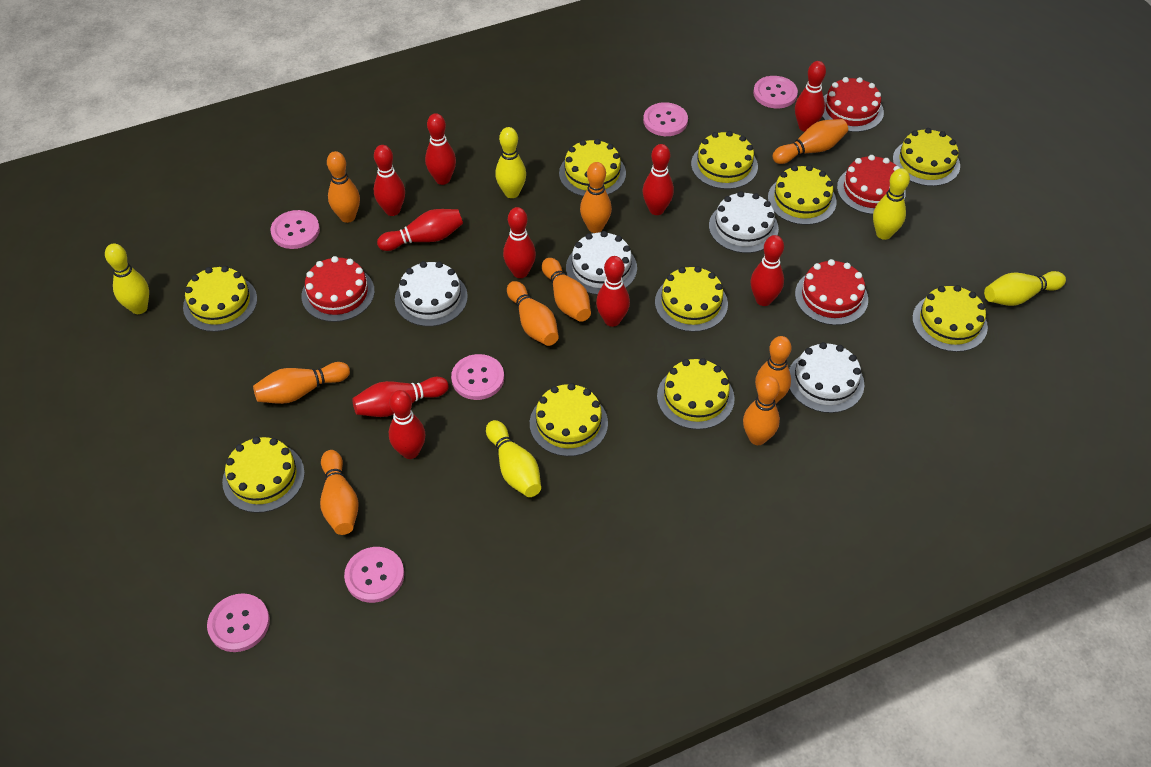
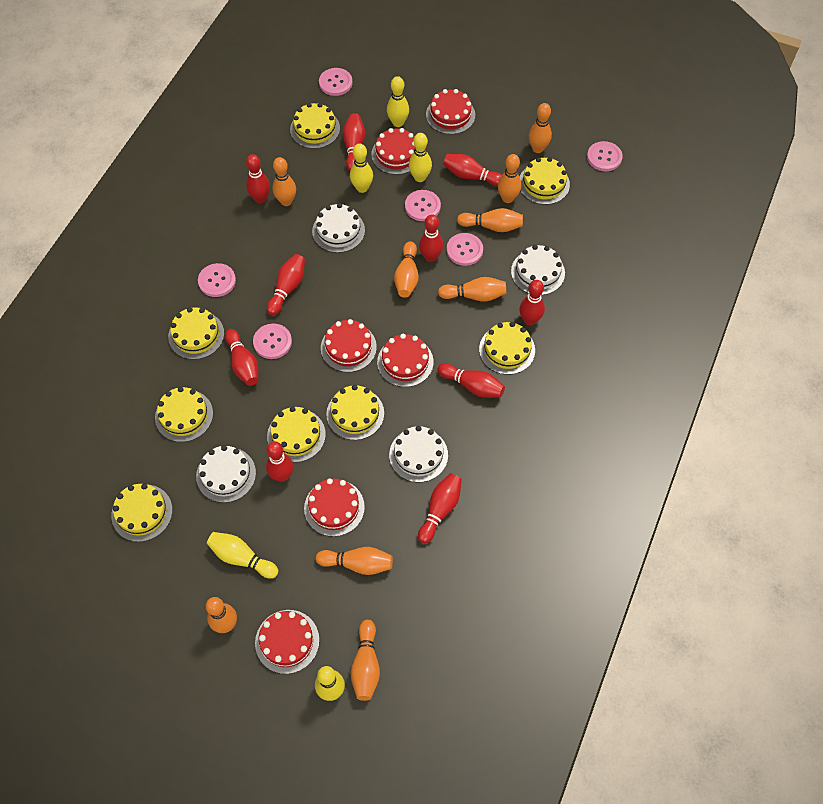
red cake: 4 -> 6
yellow cake: 10 -> 8

